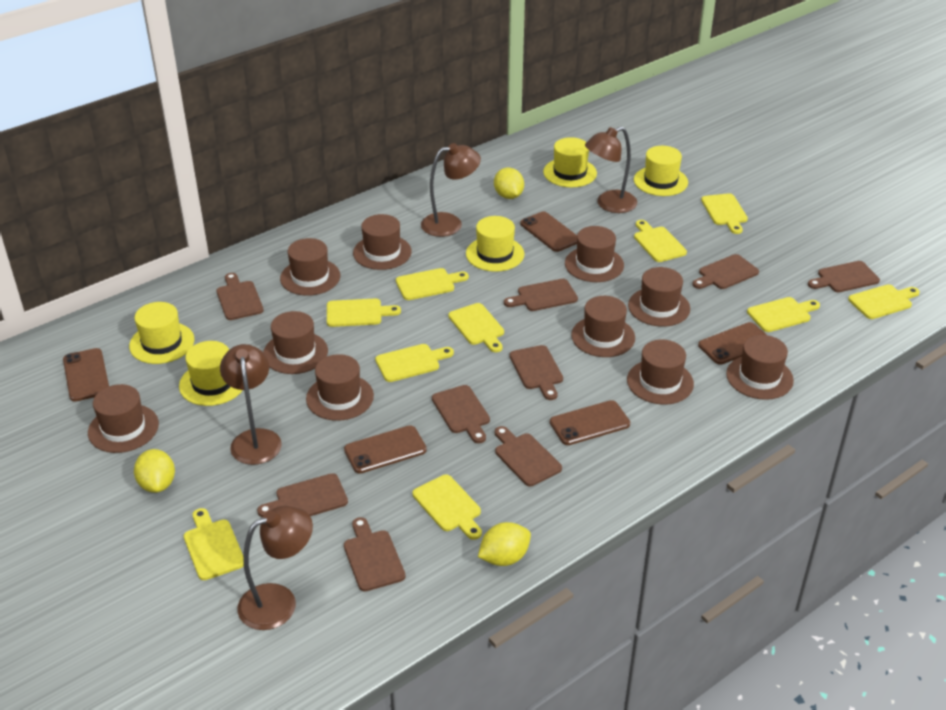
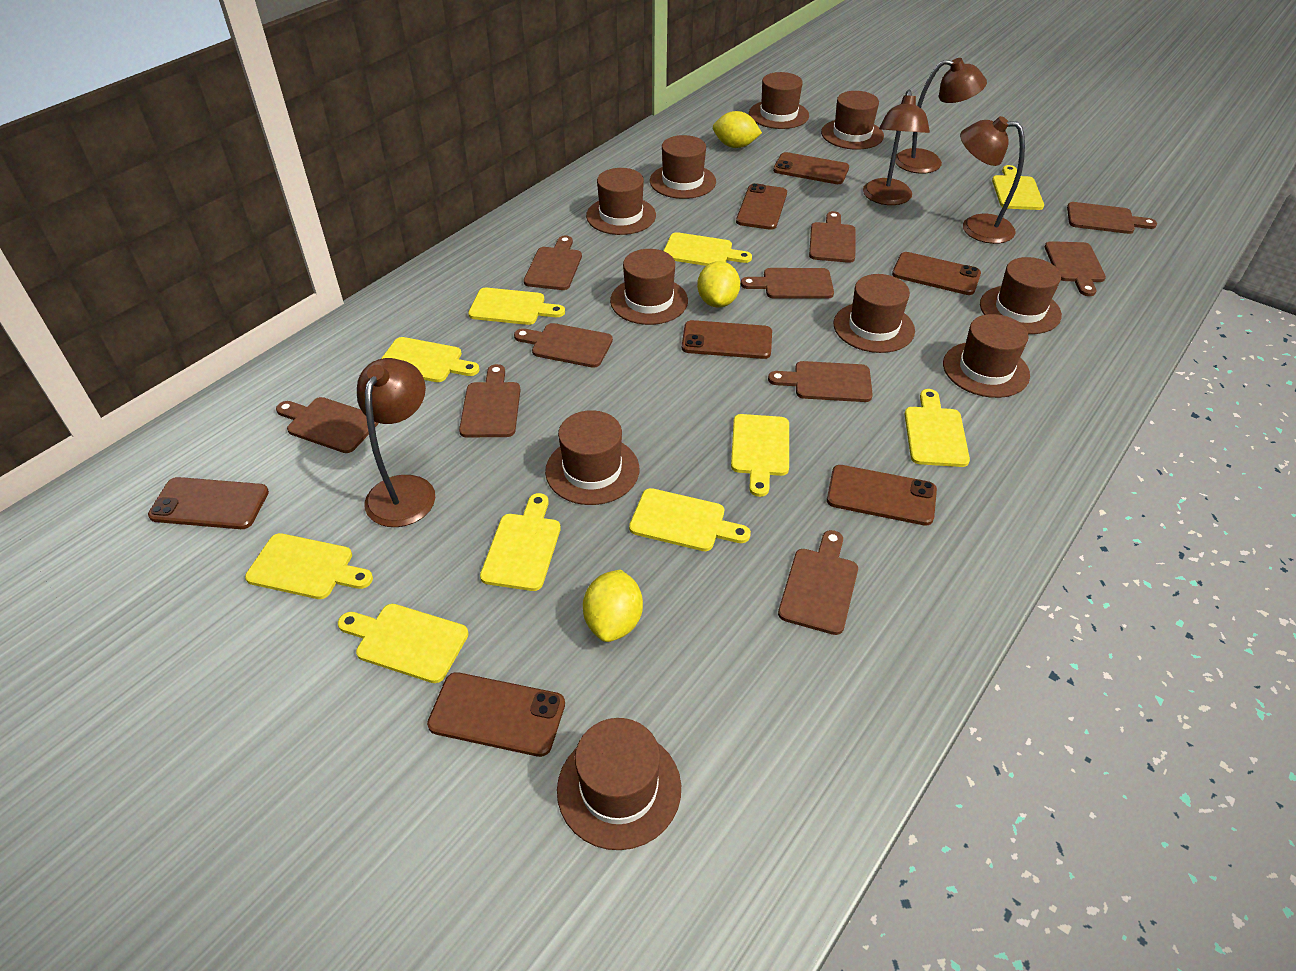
brown cutting board: 9 -> 10
brown phone: 5 -> 7
yellow hat: 5 -> 0

